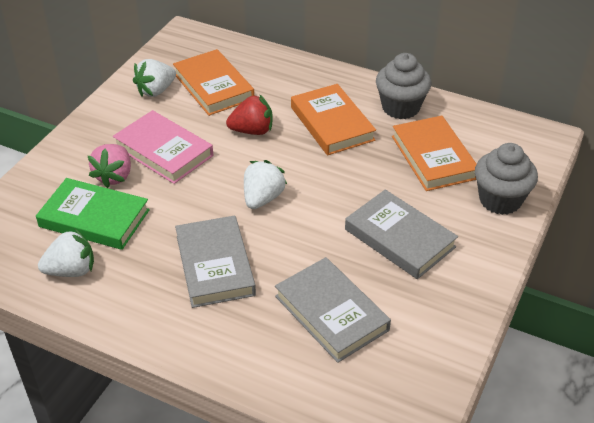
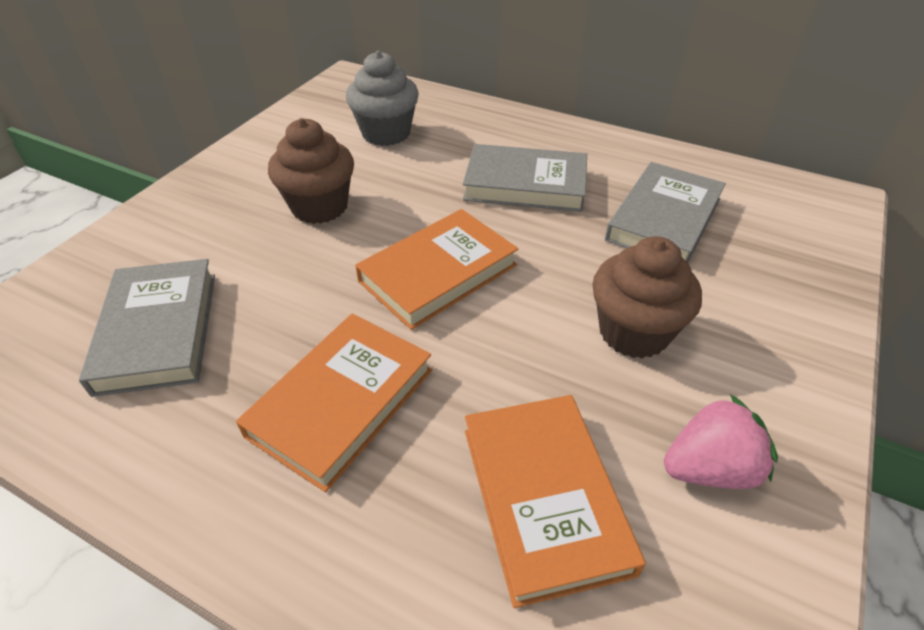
brown cupcake: 0 -> 2
green book: 1 -> 0
grey cupcake: 2 -> 1
pink book: 1 -> 0
red strawberry: 1 -> 0
white strawberry: 3 -> 0

